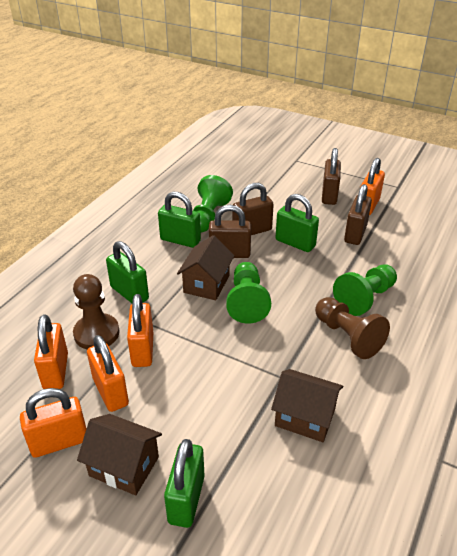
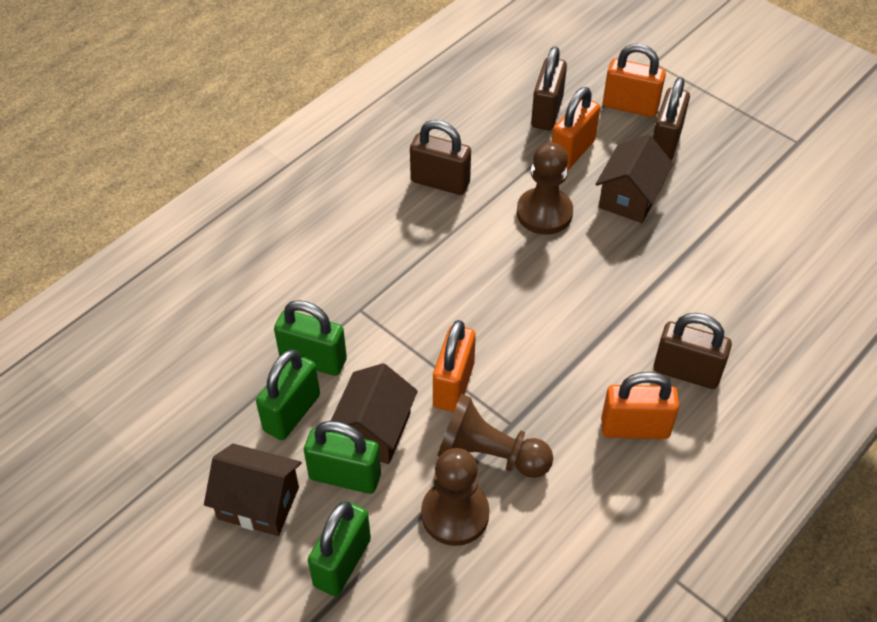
brown pawn: 2 -> 3
green pawn: 3 -> 0
orange padlock: 5 -> 4

